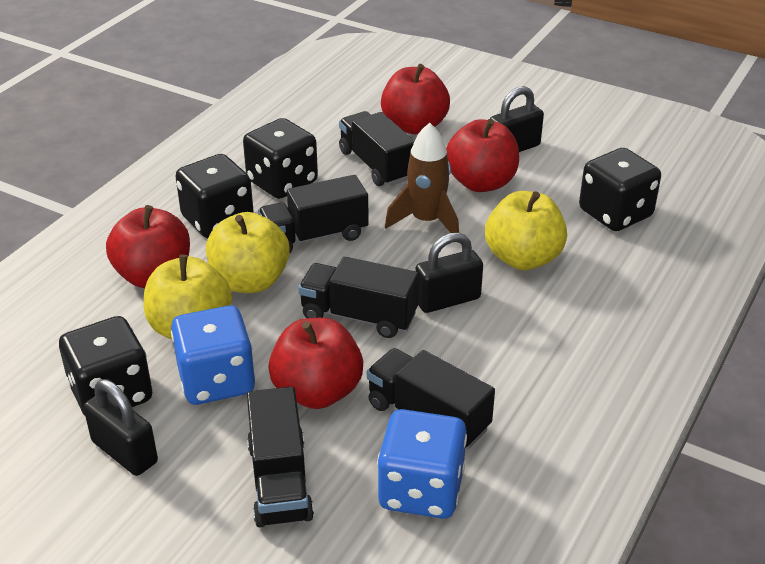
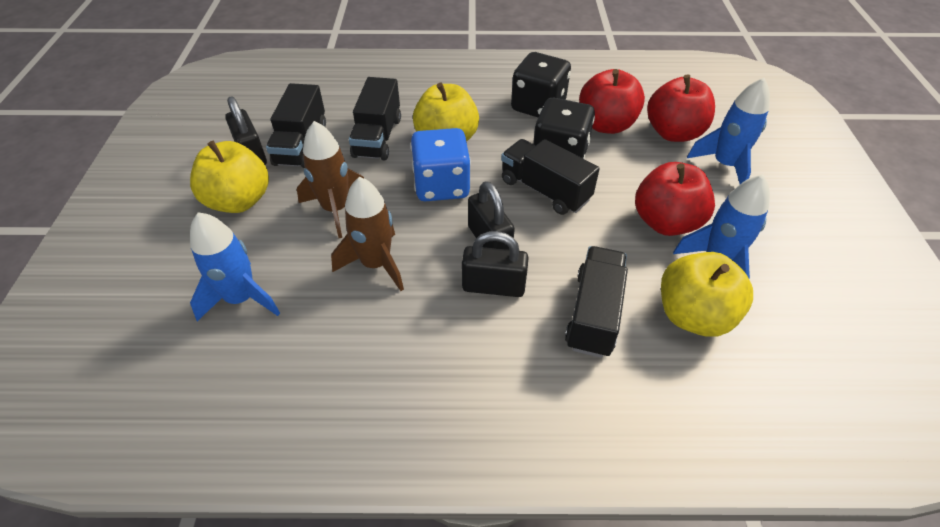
black dice: 4 -> 2
black truck: 5 -> 4
blue dice: 2 -> 1
blue rocket: 0 -> 3
brown rocket: 1 -> 2
red apple: 4 -> 3

